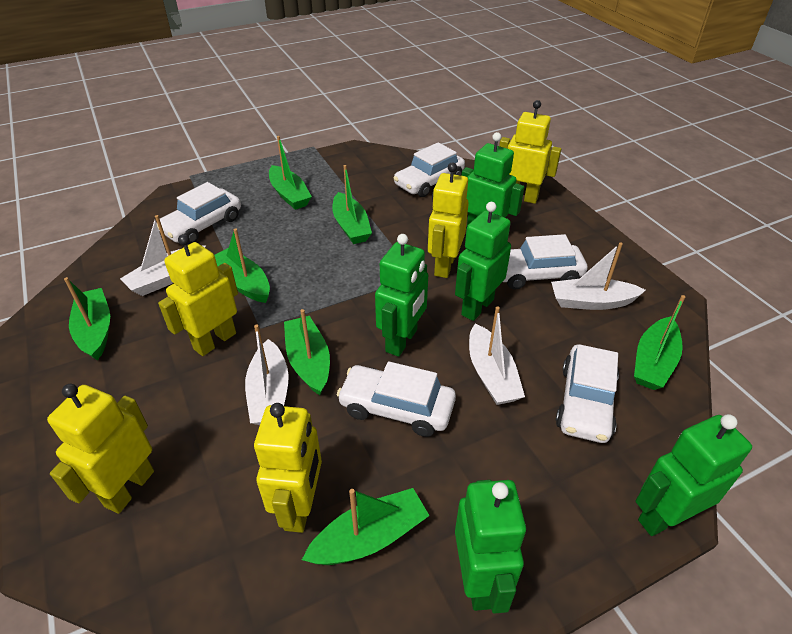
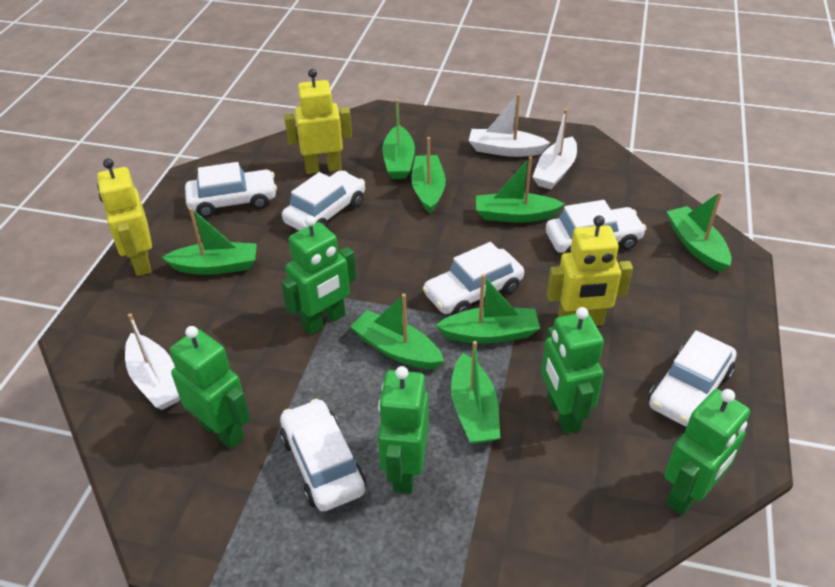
green boat: 7 -> 8
white boat: 4 -> 3
white car: 5 -> 6
yellow robot: 5 -> 3

